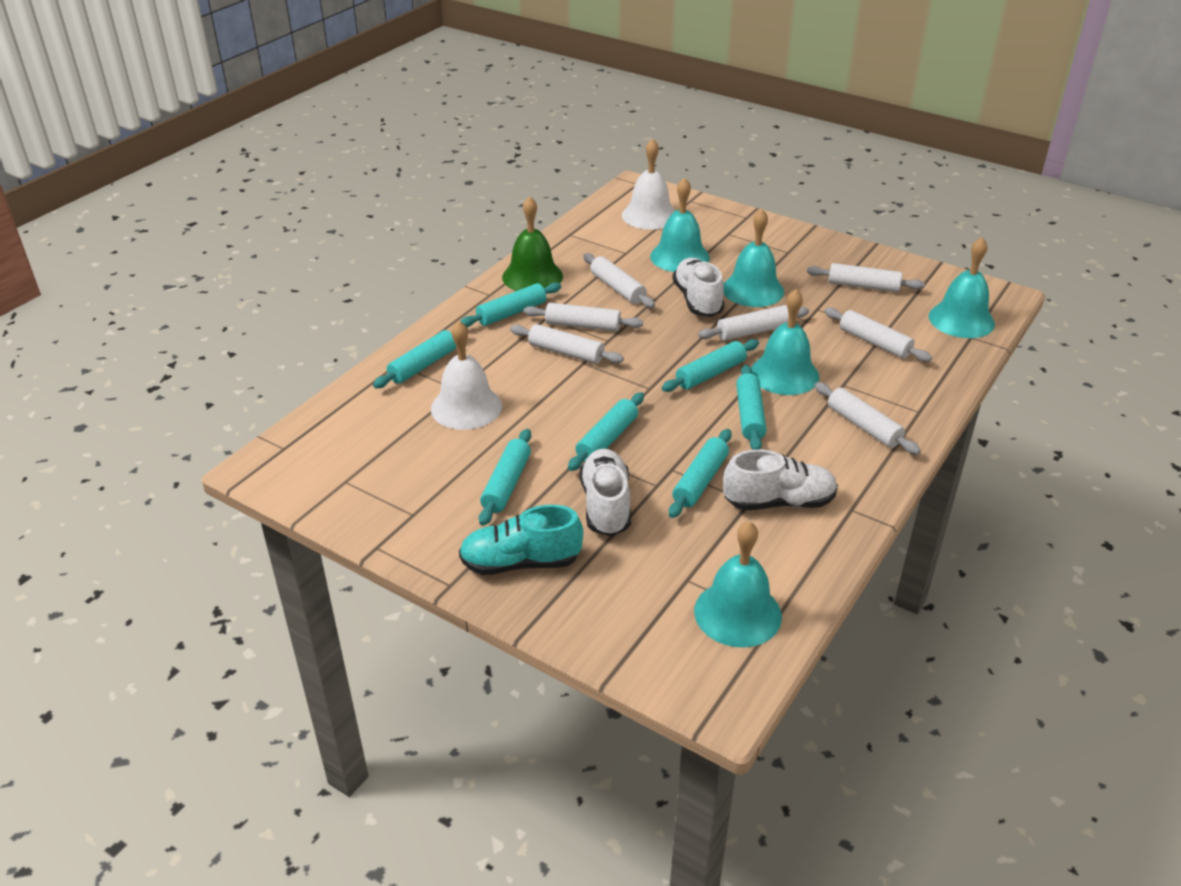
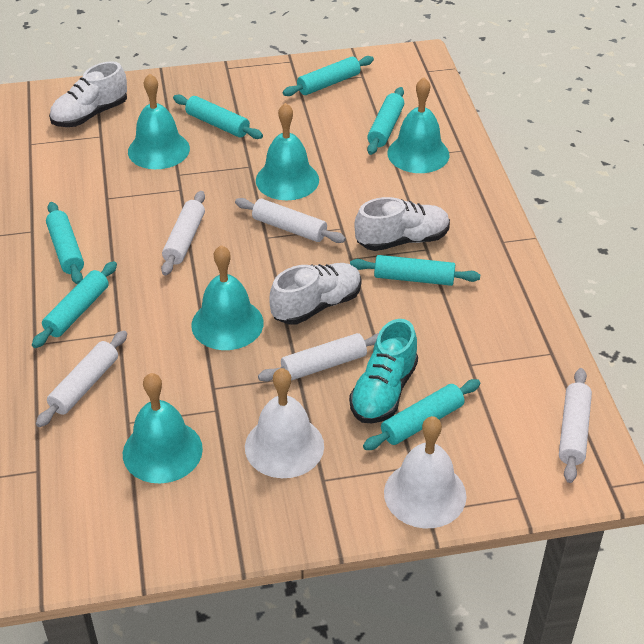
green bell: 1 -> 0
white rolling pin: 7 -> 5

